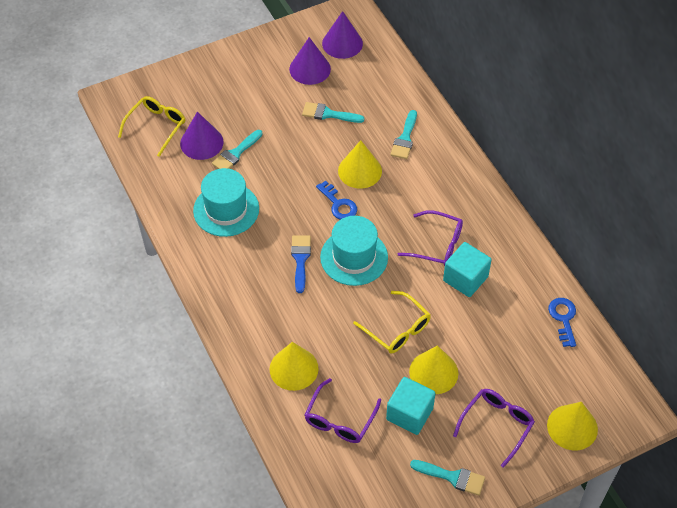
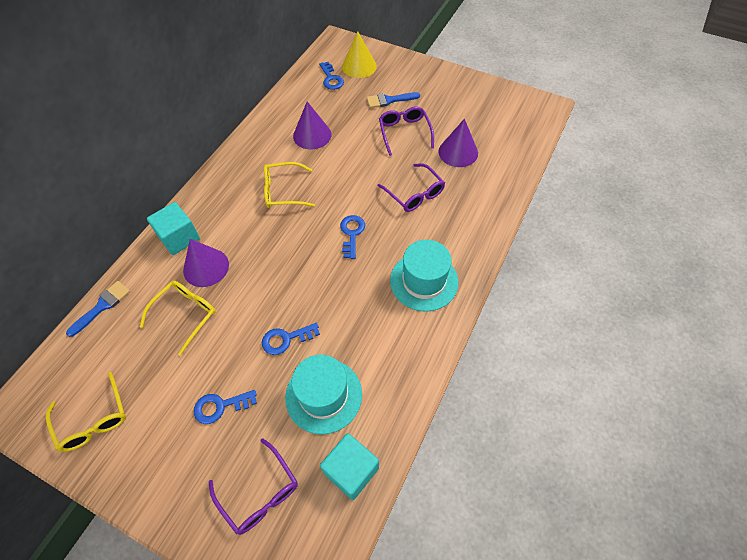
blue brush: 1 -> 2
blue key: 2 -> 4
turquoise brush: 4 -> 0
yellow cone: 4 -> 1
yellow glasses: 2 -> 3

